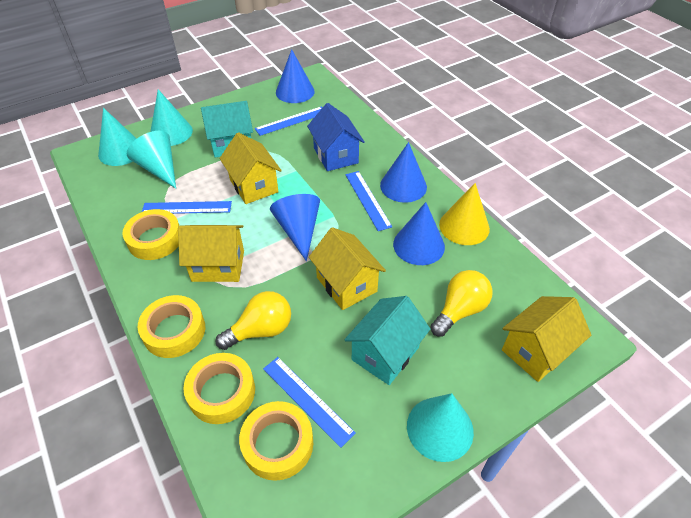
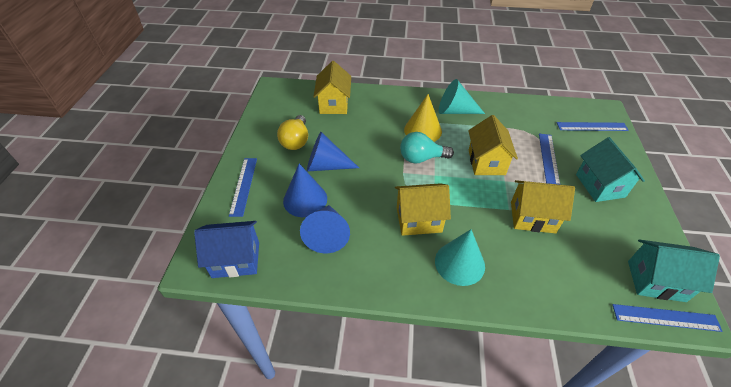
blue cone: 4 -> 3
turquoise cone: 4 -> 2
turquoise light bulb: 0 -> 1
yellow light bulb: 2 -> 1
yellow tape: 4 -> 0

